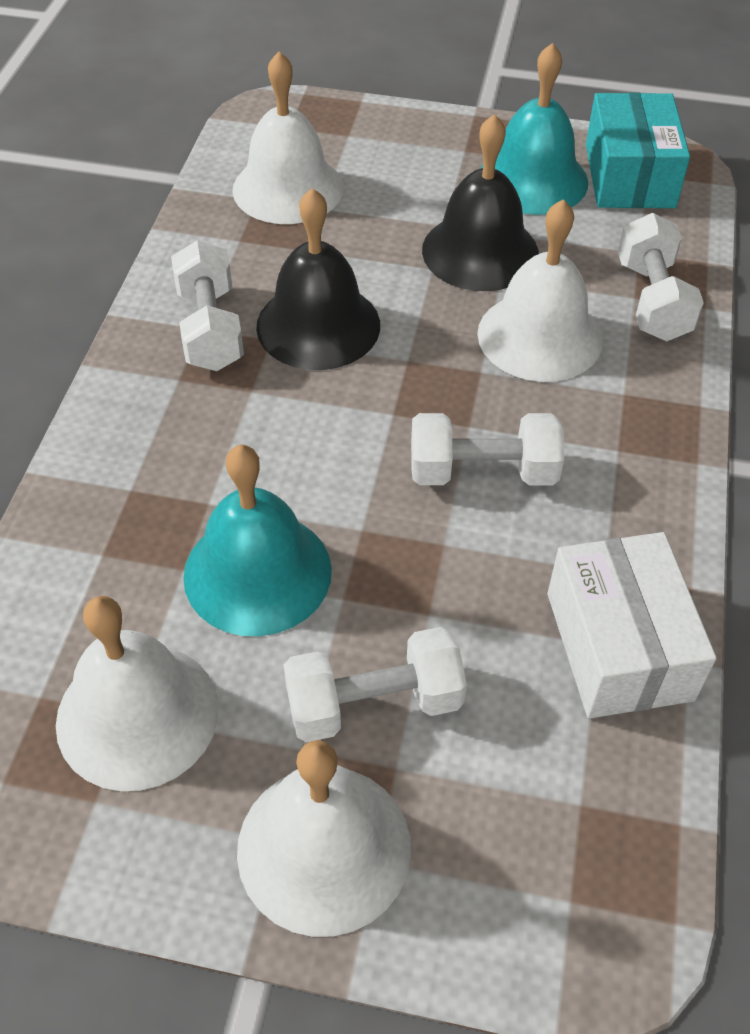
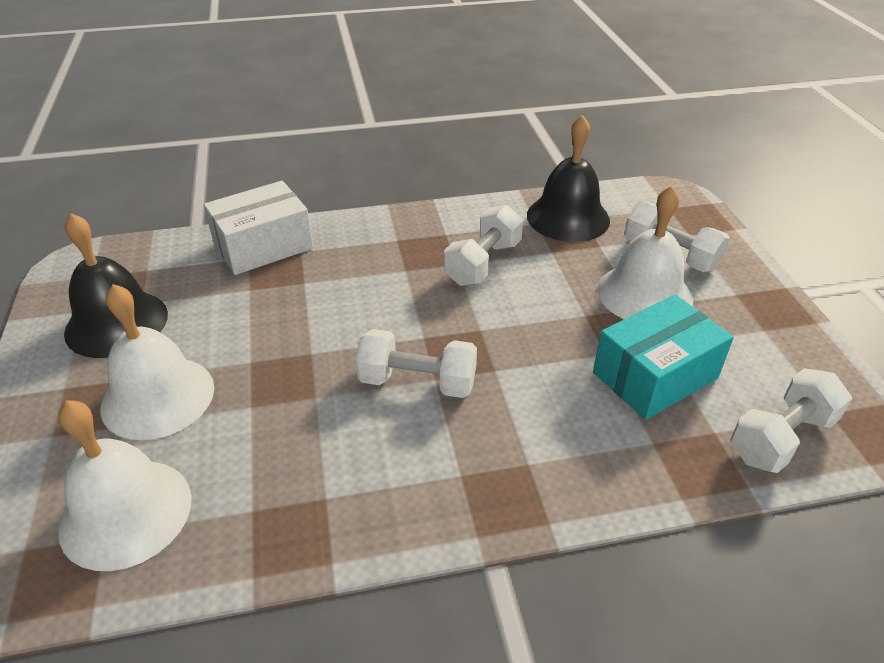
turquoise bell: 2 -> 0
white bell: 4 -> 3

